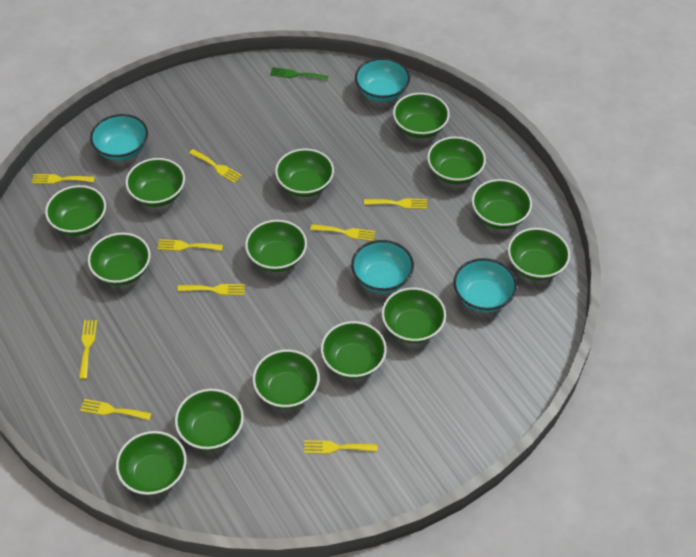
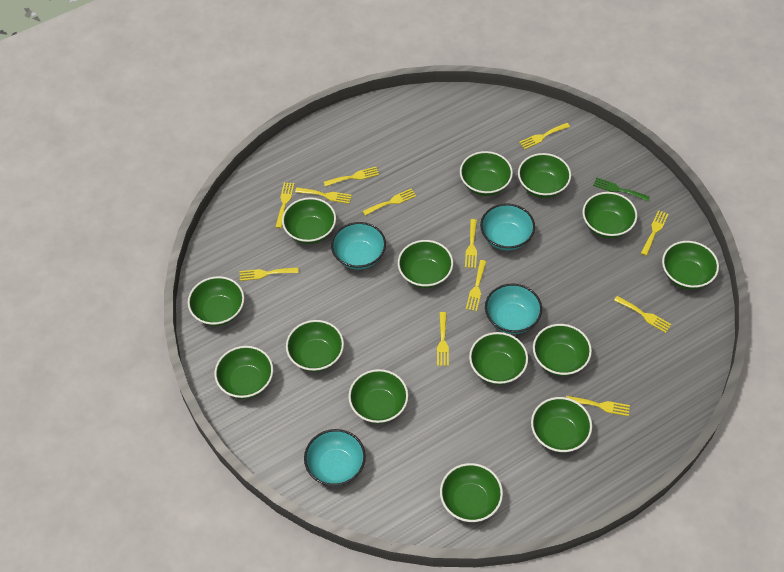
yellow fork: 9 -> 12

